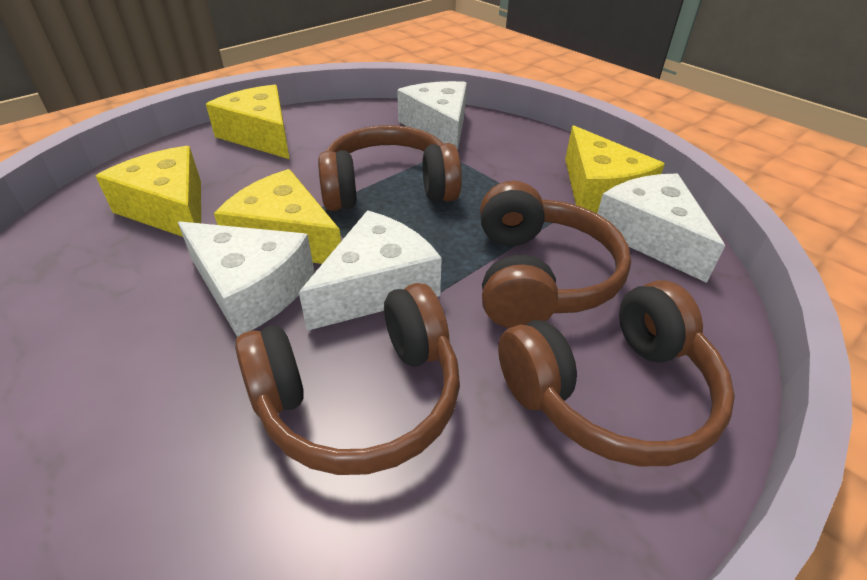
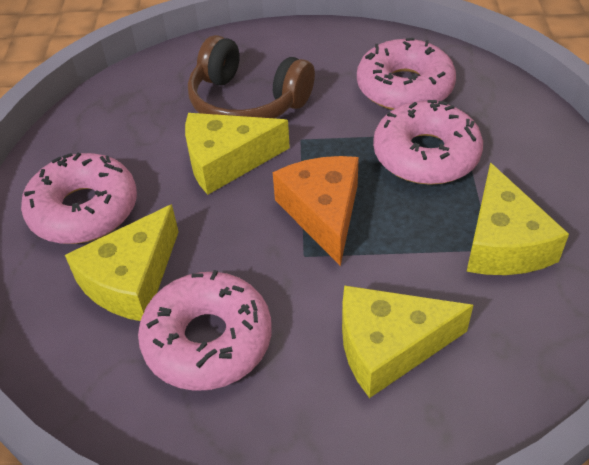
brown headphones: 4 -> 1
orange cheese: 0 -> 1
pink donut: 0 -> 4
white cheese: 4 -> 0

